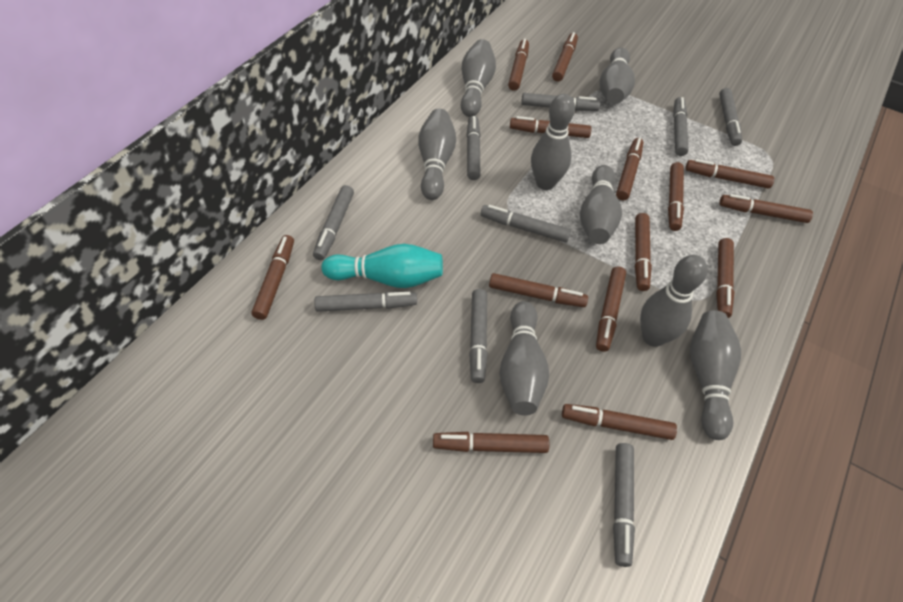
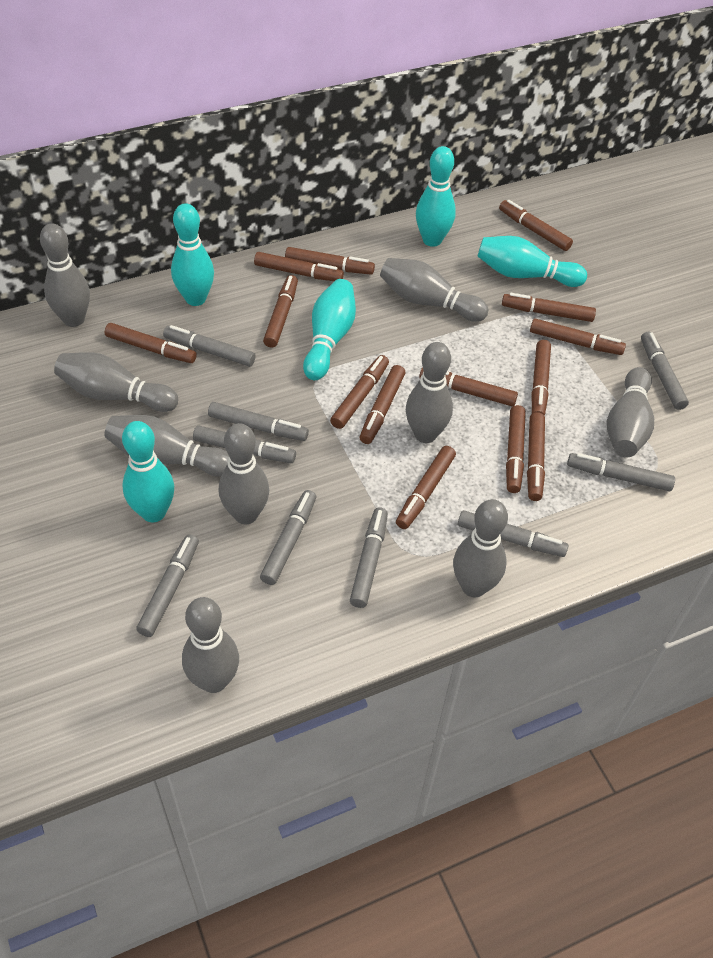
grey bowling pin: 8 -> 9
turquoise bowling pin: 1 -> 5

